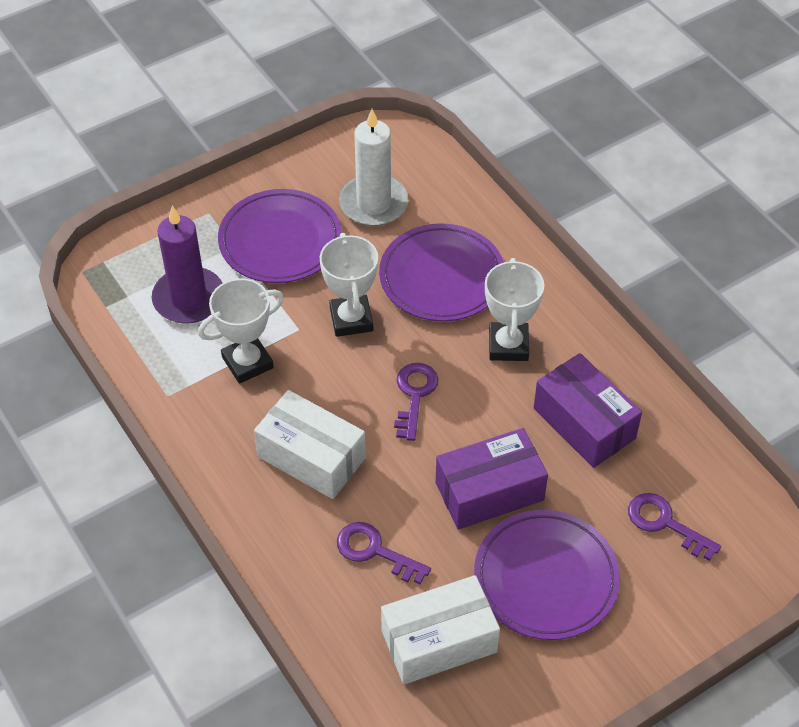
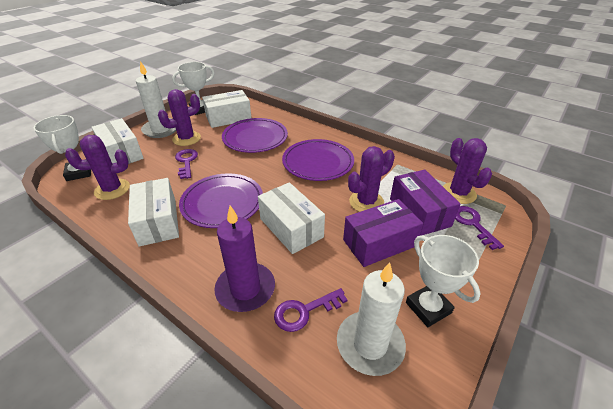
purple cactus: 0 -> 4
white box: 2 -> 4
white candle: 1 -> 2

